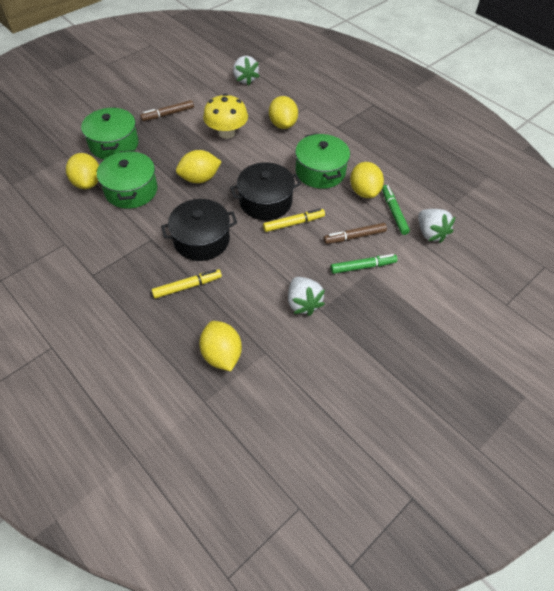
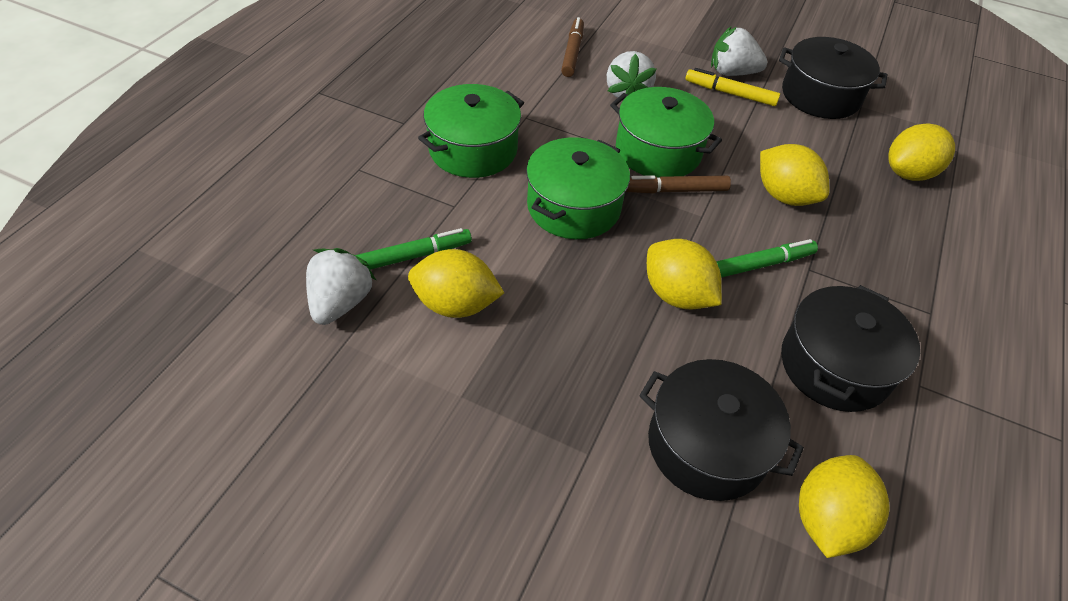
black pot: 2 -> 3
yellow marker: 2 -> 1
yellow mushroom: 1 -> 0

